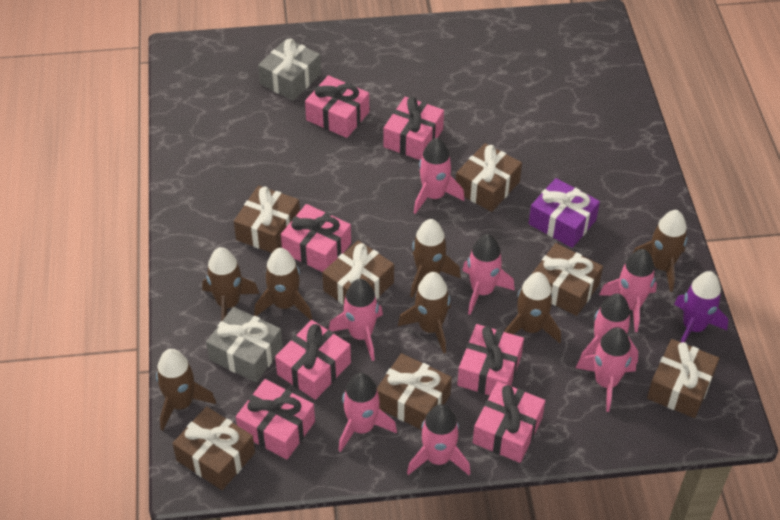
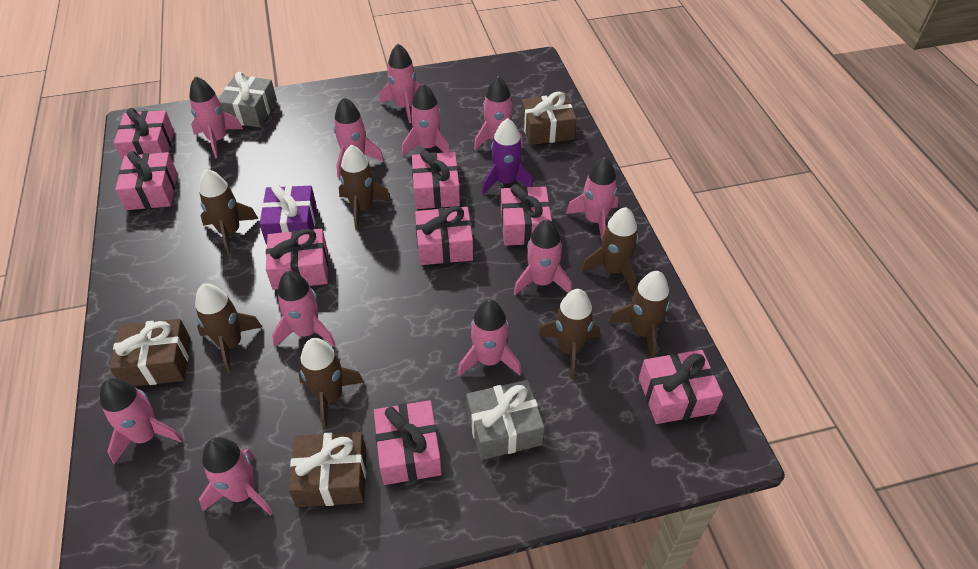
brown gift: 7 -> 3
pink gift: 7 -> 8
pink rocket: 8 -> 11

